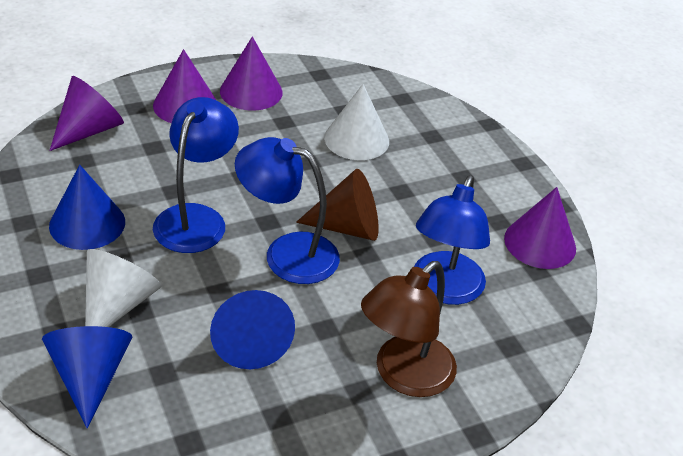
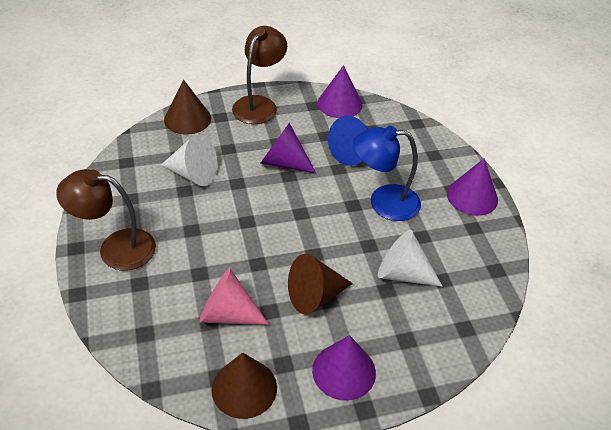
blue cone: 3 -> 1
blue lamp: 3 -> 1
brown cone: 1 -> 3
brown lamp: 1 -> 2
pink cone: 0 -> 1

